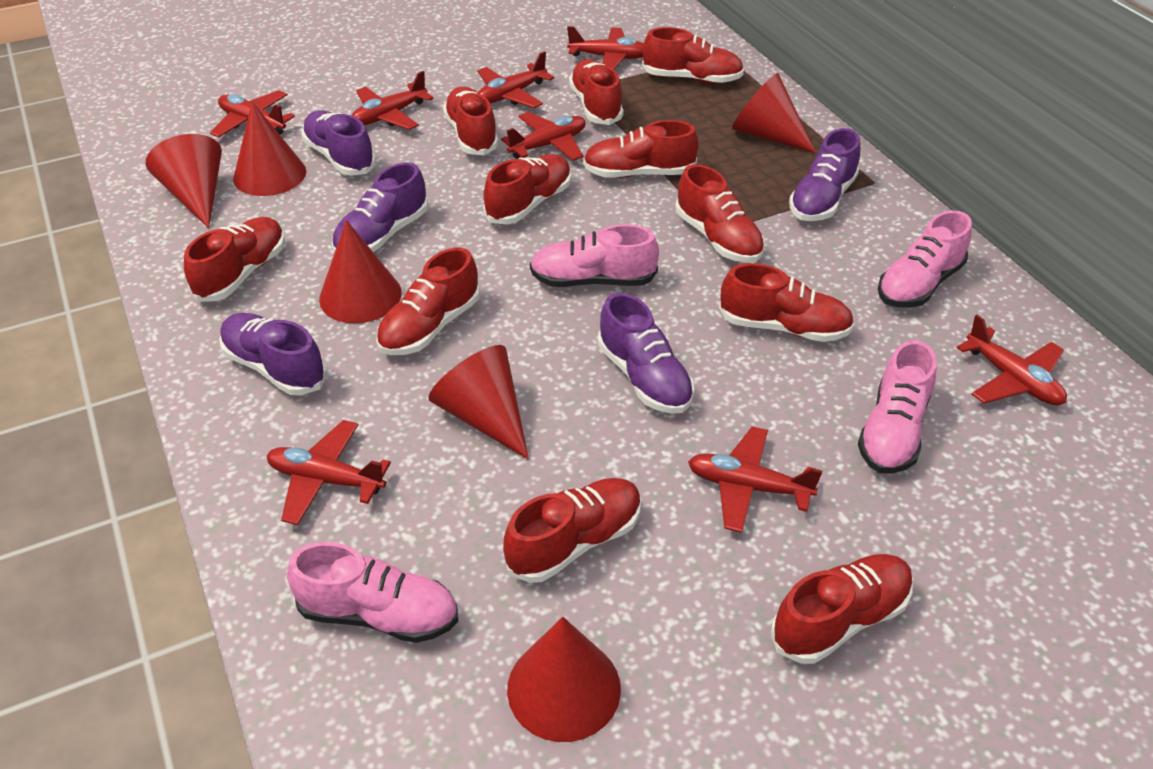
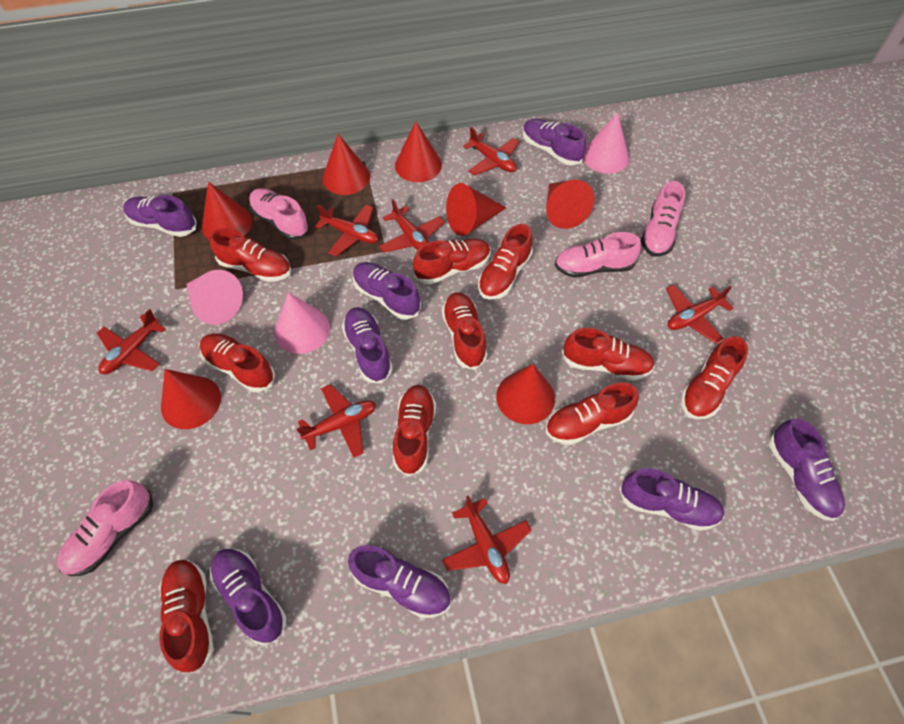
pink cone: 0 -> 3
purple shoe: 5 -> 8
red cone: 6 -> 7
red plane: 8 -> 7
red shoe: 11 -> 10

